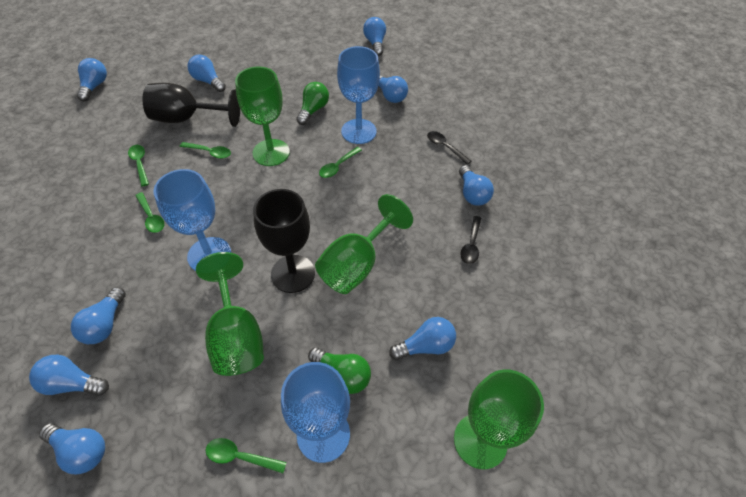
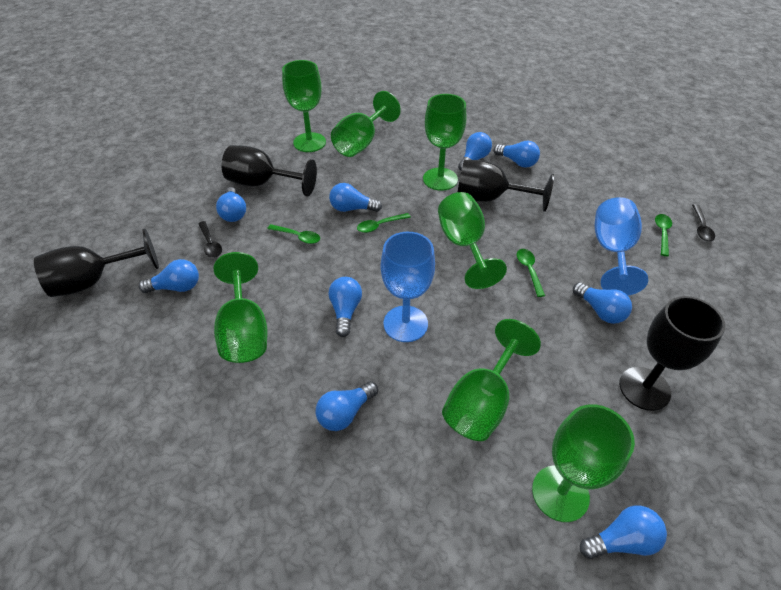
black goblet: 2 -> 4
blue goblet: 3 -> 2
green goblet: 4 -> 7
green light bulb: 2 -> 0
green spoon: 5 -> 4

